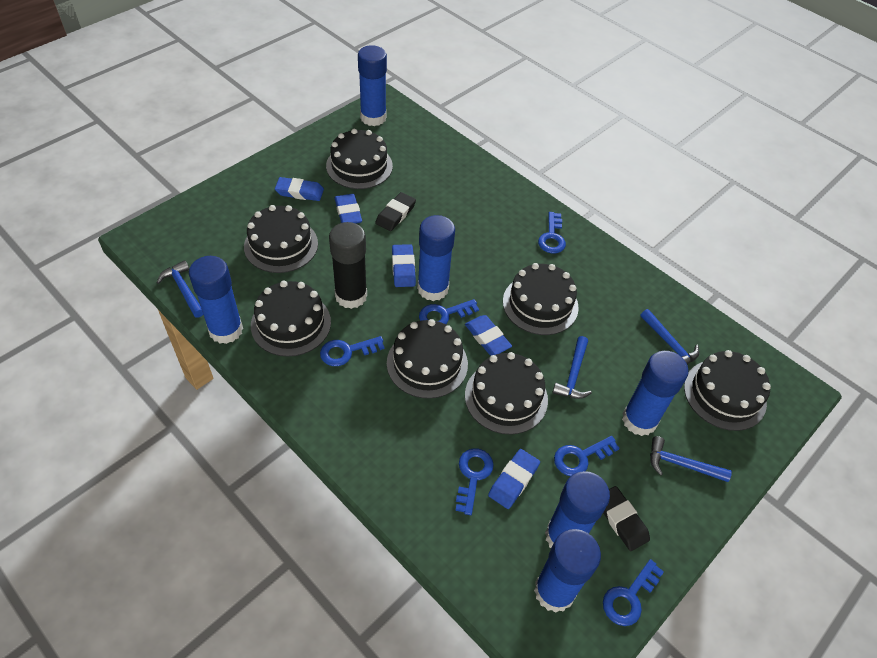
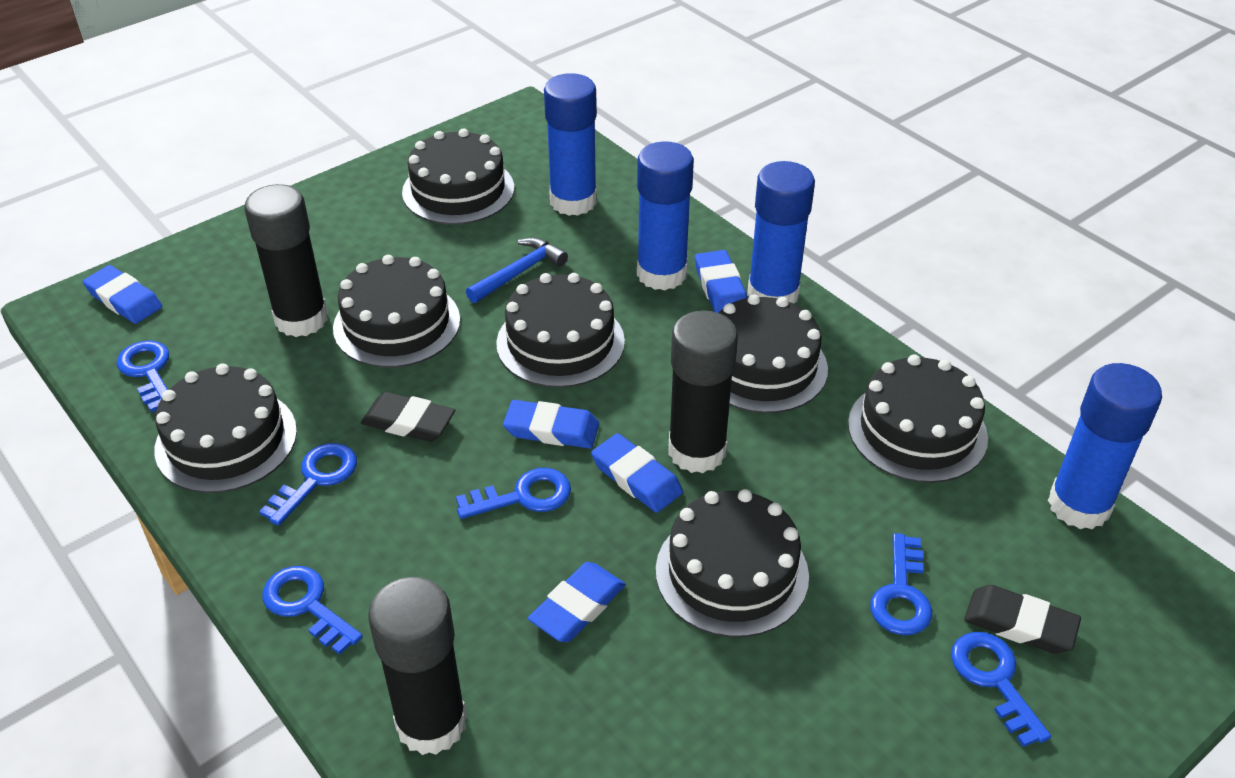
black glue stick: 1 -> 3
blue glue stick: 6 -> 4
blue hammer: 4 -> 1

